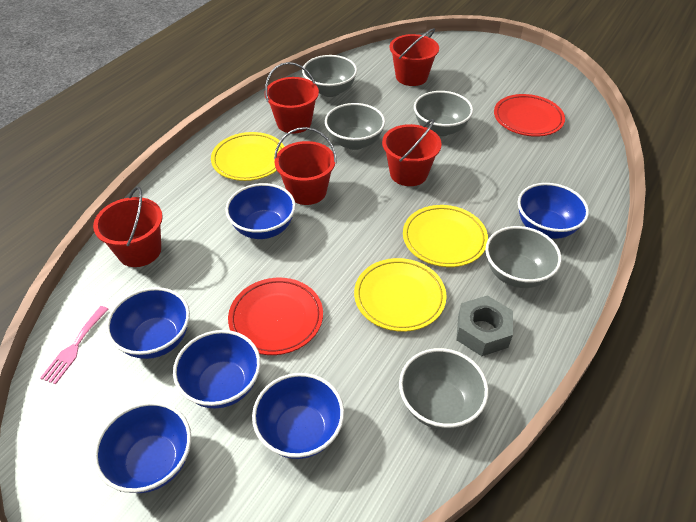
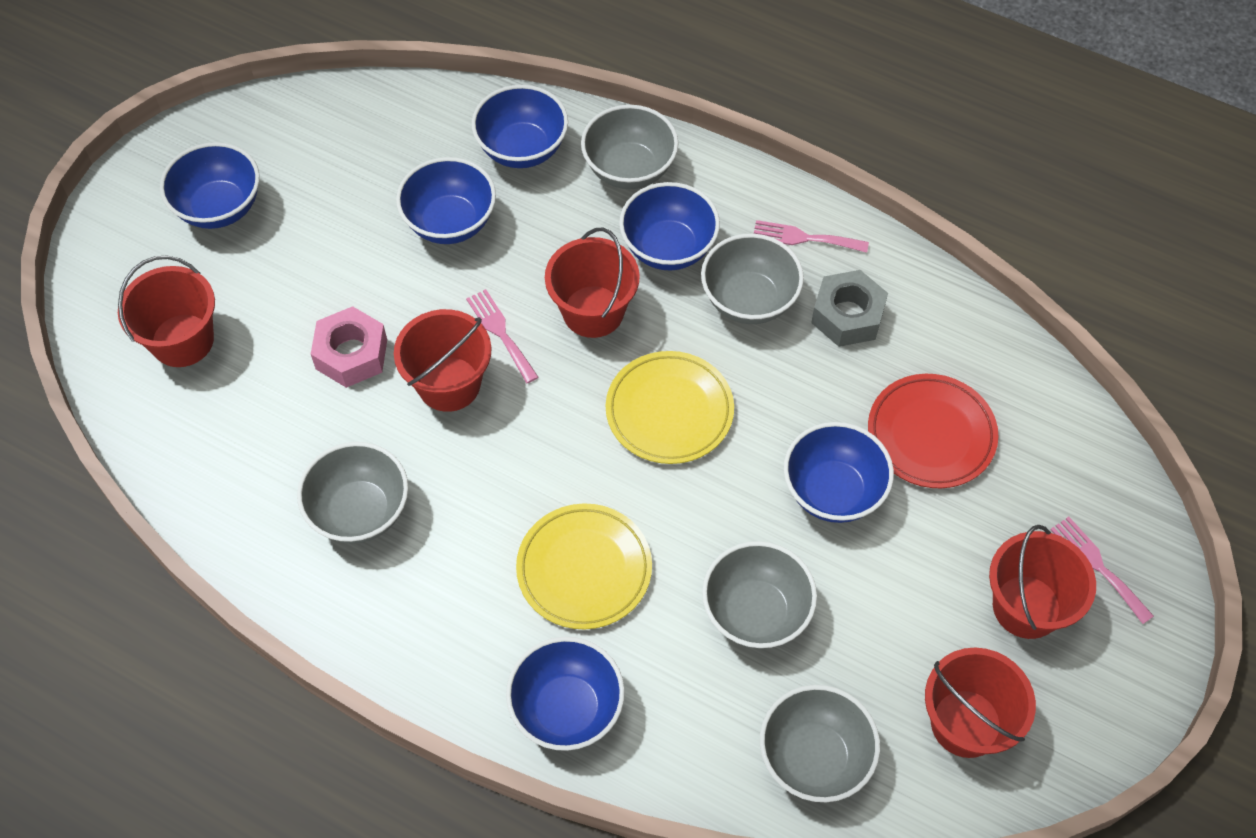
pink fork: 1 -> 3
pink nut: 0 -> 1
red plate: 2 -> 1
yellow plate: 3 -> 2

